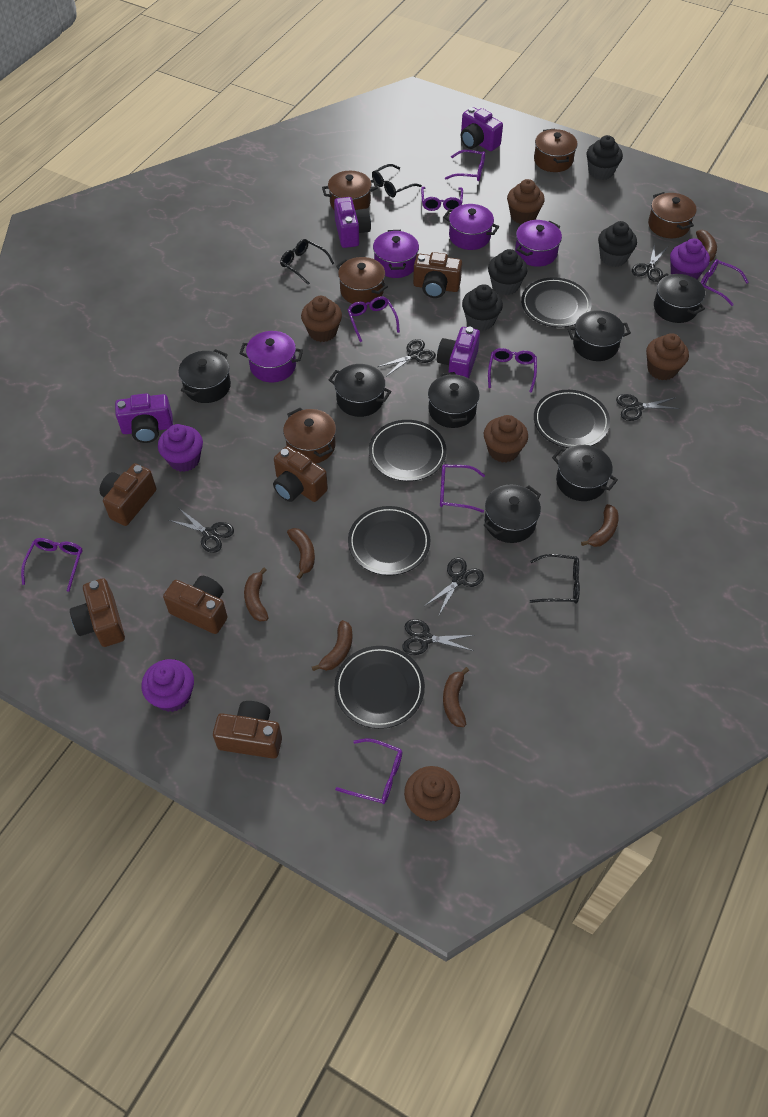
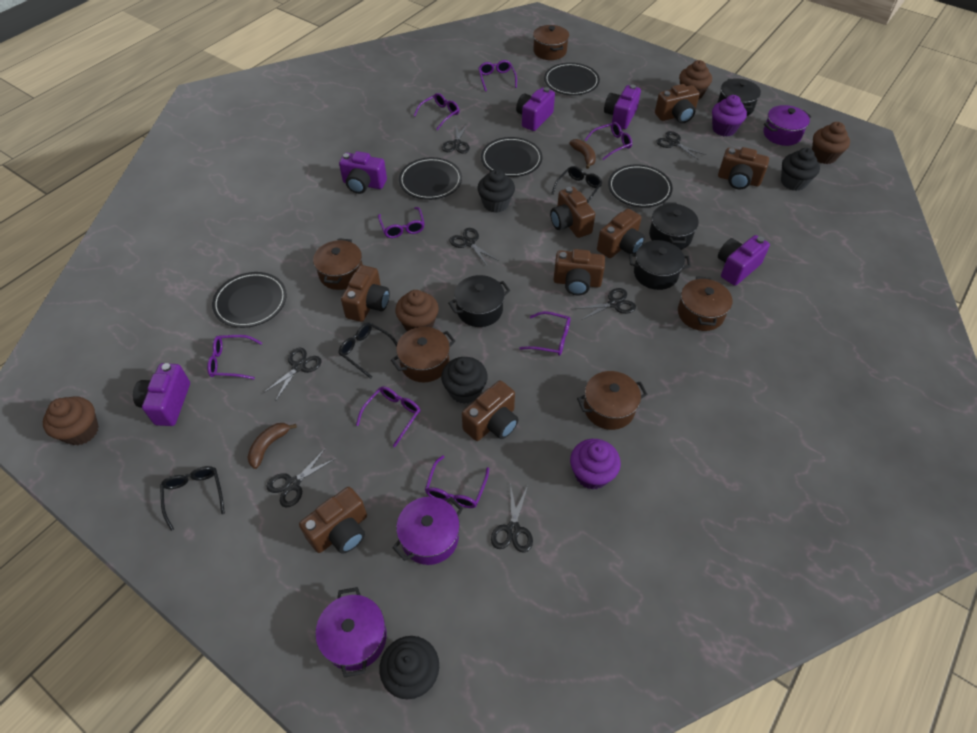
black pot: 7 -> 4
black scissors: 6 -> 7
brown banana: 6 -> 2
brown camera: 6 -> 8
brown cupcake: 5 -> 4
purple camera: 4 -> 5
purple cupcake: 3 -> 2
purple pot: 4 -> 3

